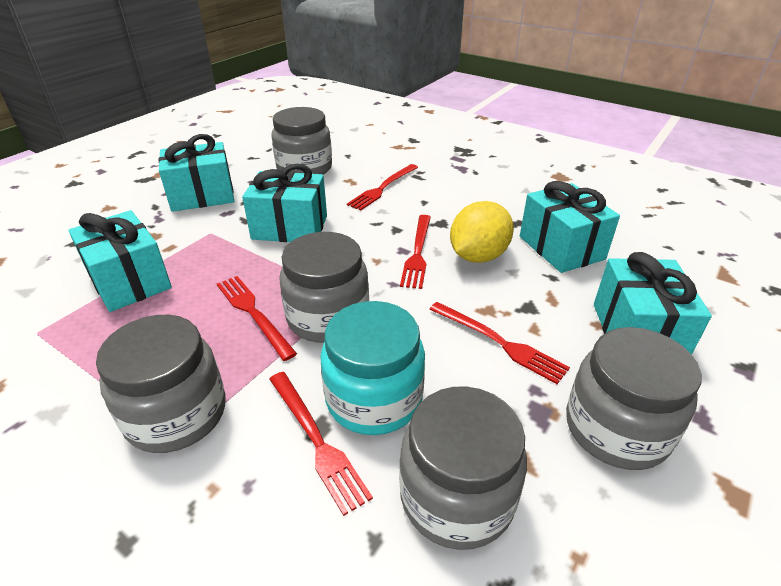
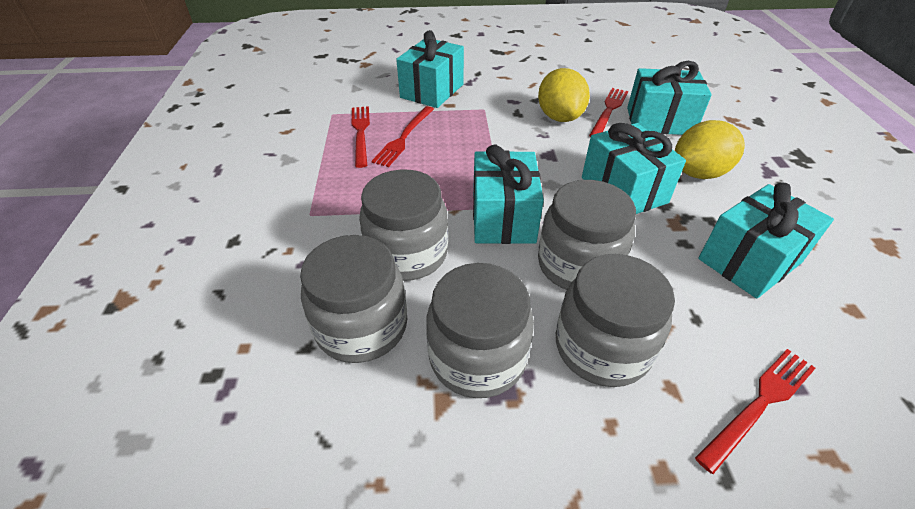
red fork: 5 -> 4
turquoise jar: 1 -> 0
yellow lemon: 1 -> 2

